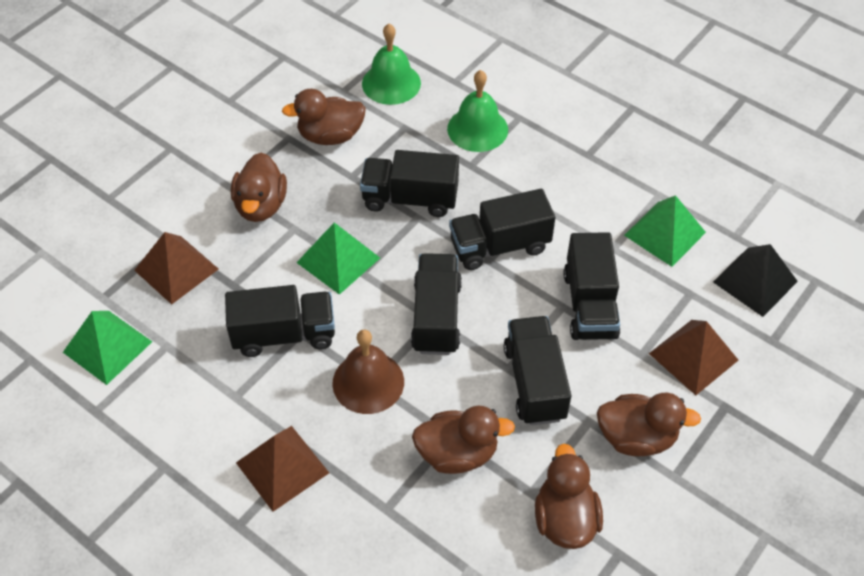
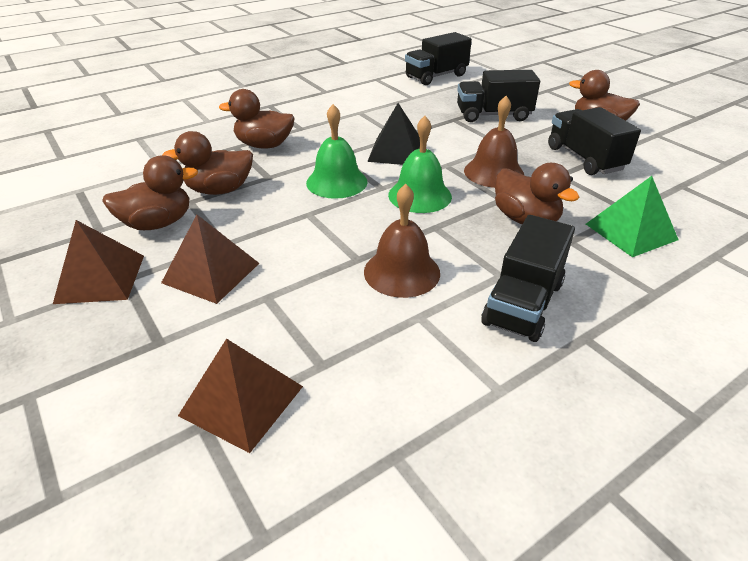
black truck: 6 -> 4
brown bell: 1 -> 2
green pyramid: 3 -> 1

